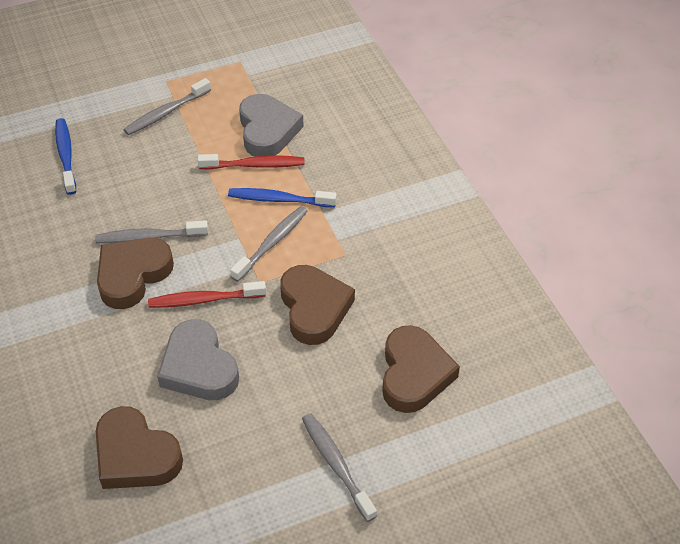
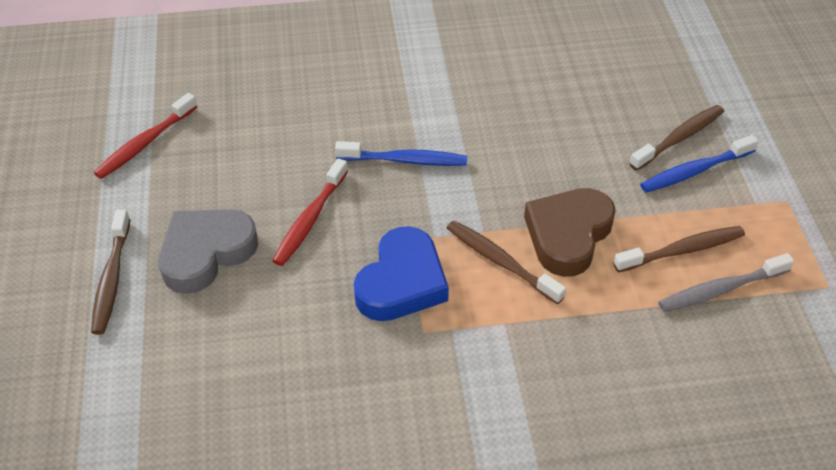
blue heart: 0 -> 1
brown heart: 4 -> 1
brown toothbrush: 0 -> 4
grey heart: 2 -> 1
grey toothbrush: 4 -> 1

